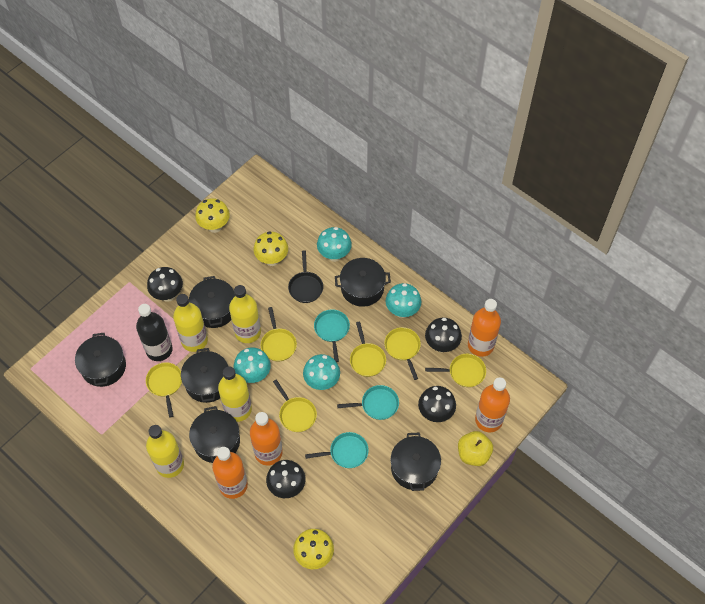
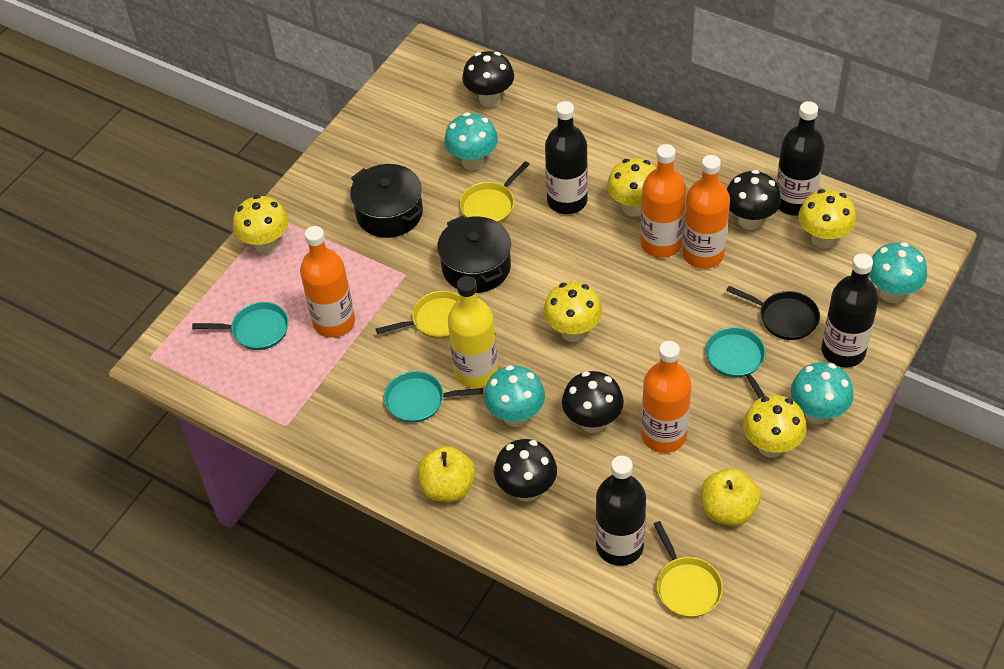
black bottle: 1 -> 4
black pot: 6 -> 2
yellow apple: 1 -> 2
yellow bottle: 4 -> 1
yellow mushroom: 3 -> 5
yellow pan: 6 -> 3

